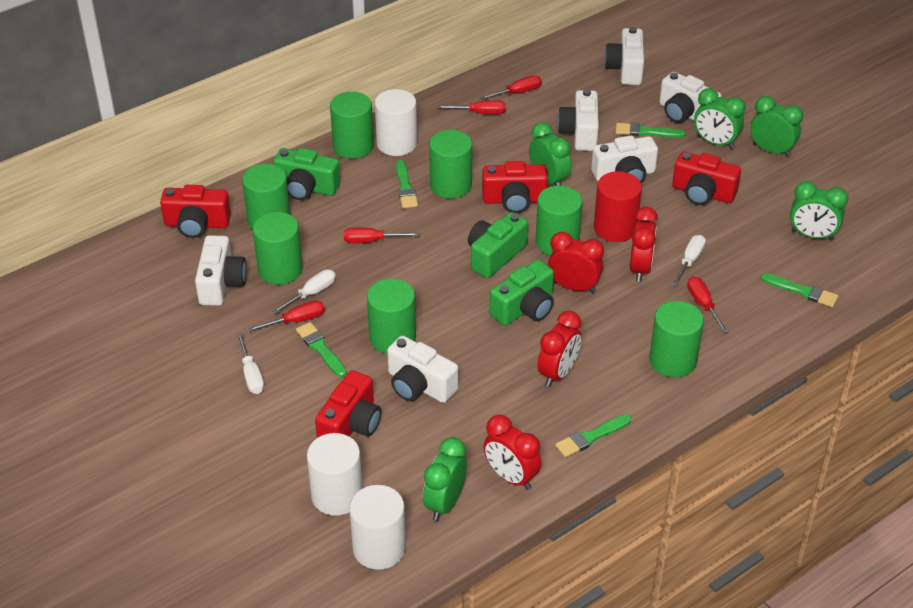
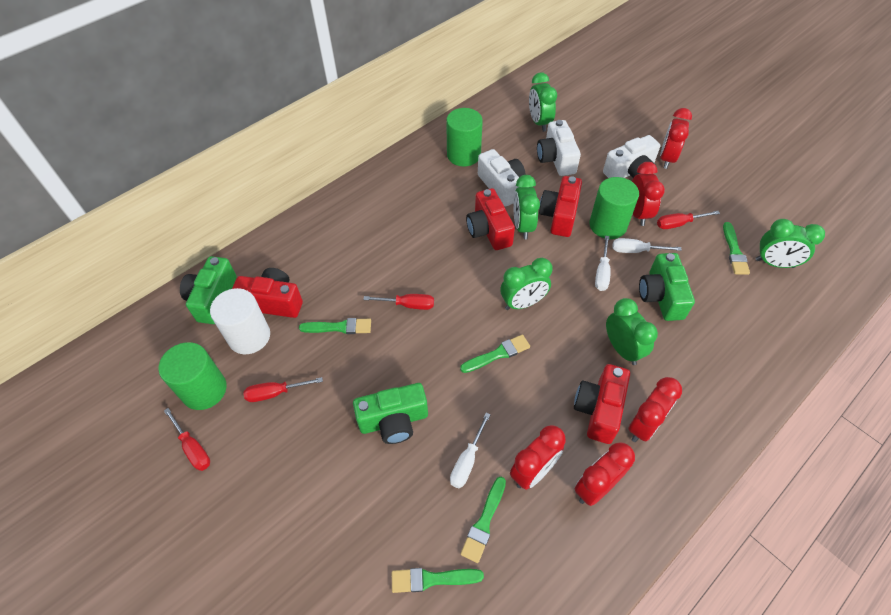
green cylinder: 7 -> 3
red clock: 4 -> 5
red cylinder: 1 -> 0
red screwdriver: 5 -> 4
white camera: 6 -> 3
white cylinder: 3 -> 1

